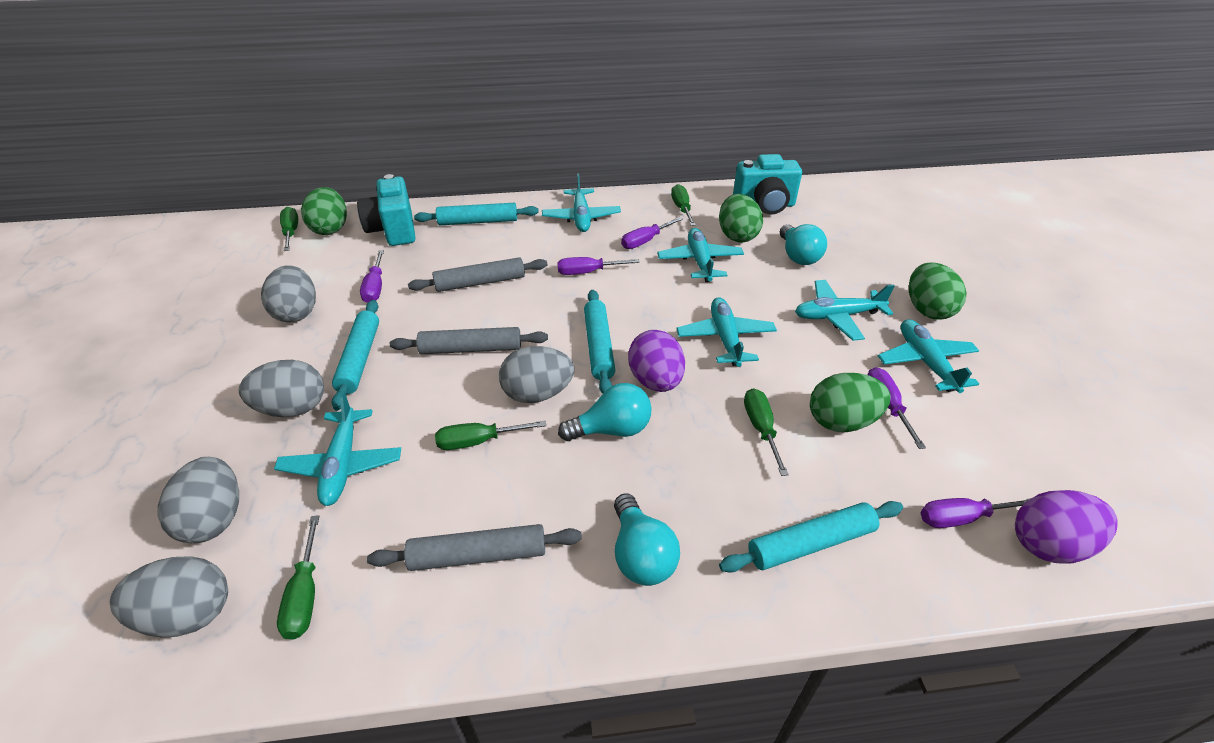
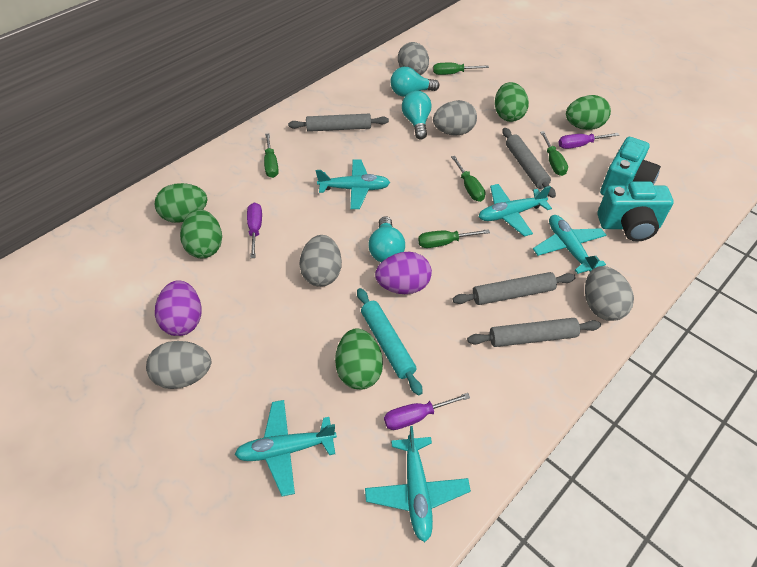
green egg: 4 -> 5
grey rolling pin: 3 -> 4
purple screwdriver: 5 -> 3
turquoise plane: 6 -> 5
turquoise rolling pin: 4 -> 1

